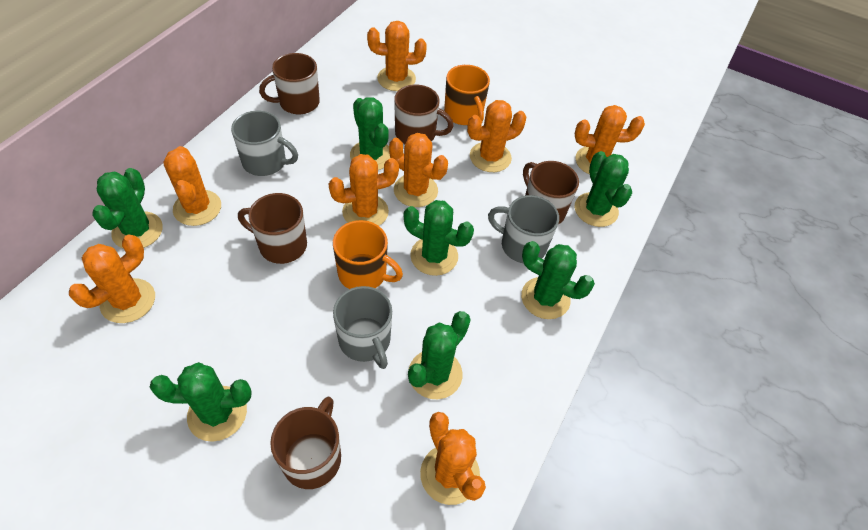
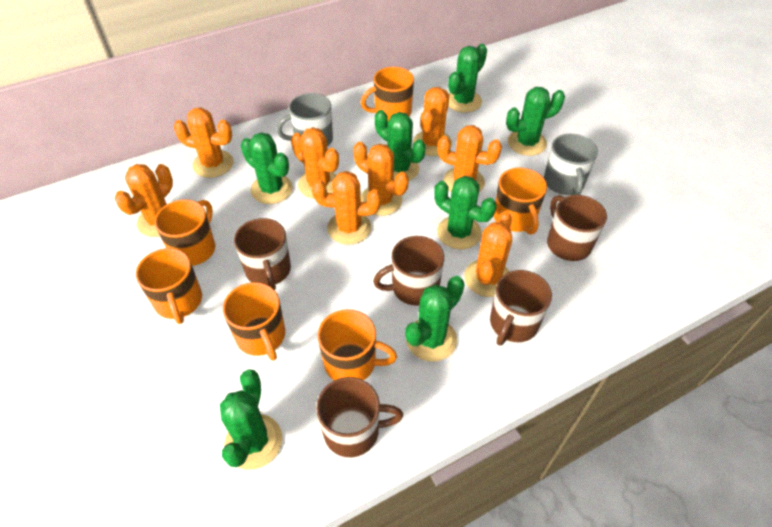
grey mug: 3 -> 2
orange mug: 2 -> 6

